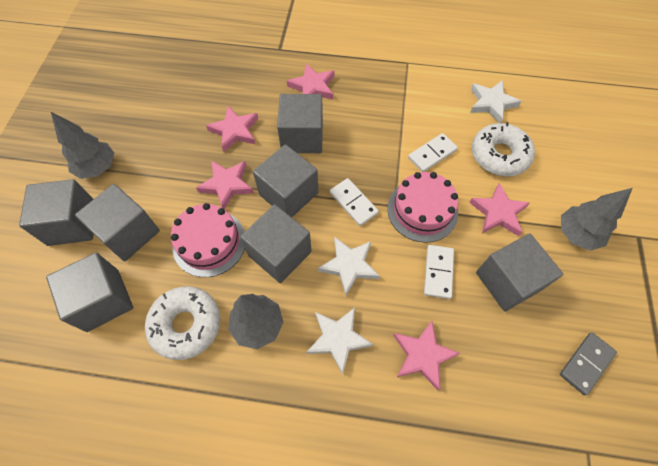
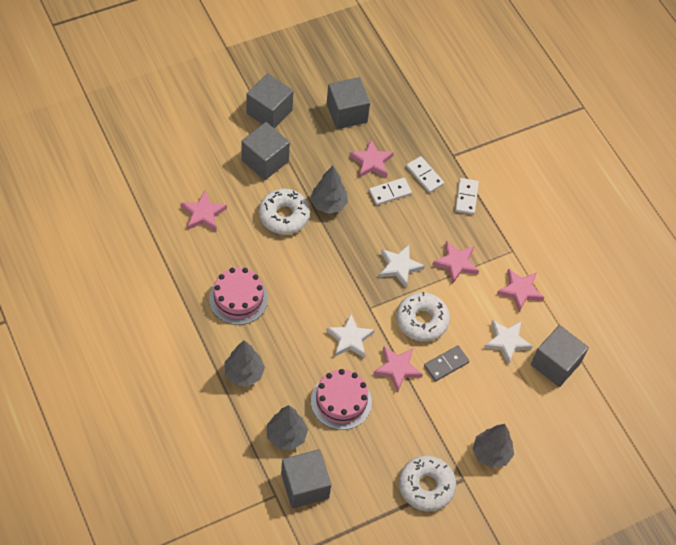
grey cube: 7 -> 5
grey tree: 3 -> 4
white donut: 2 -> 3

